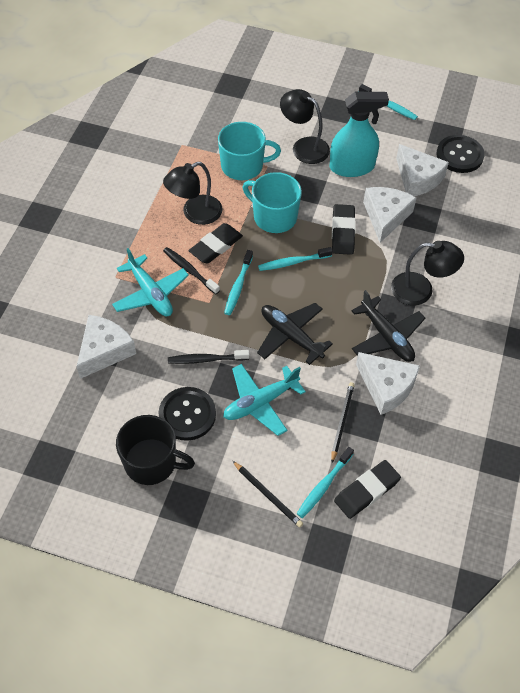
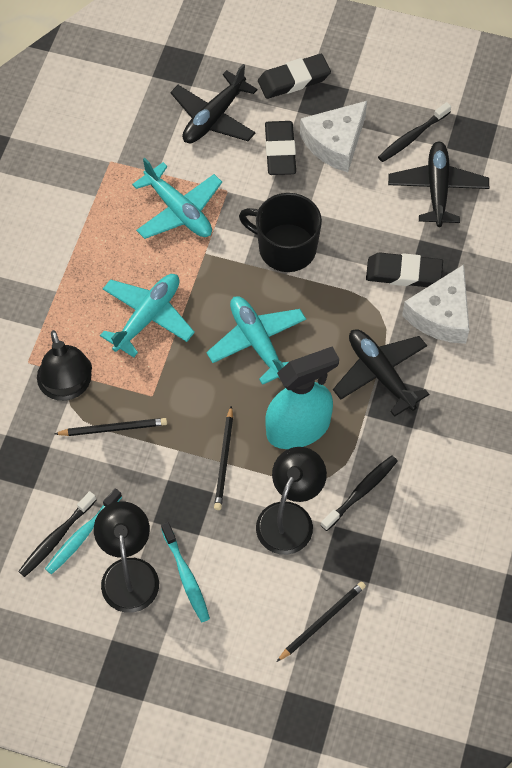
black button: 2 -> 0
black pencil: 2 -> 3
black plane: 2 -> 3
black toothbrush: 2 -> 3
turquoise mug: 2 -> 0
turquoise plane: 2 -> 3
turquoise toothbrush: 4 -> 2
white cheese: 4 -> 2

